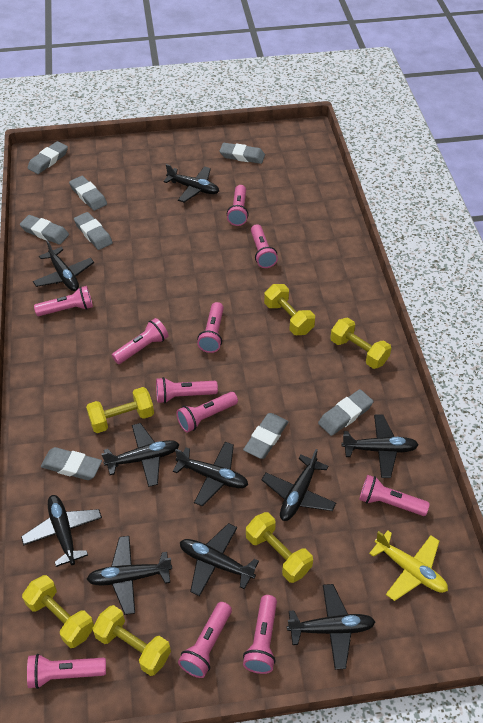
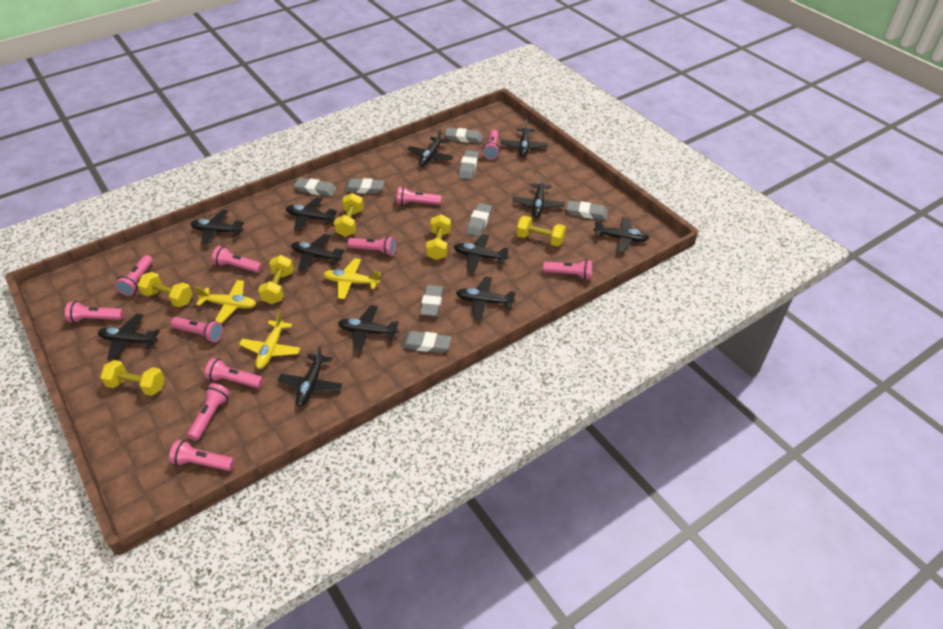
black plane: 10 -> 12
yellow plane: 1 -> 3

